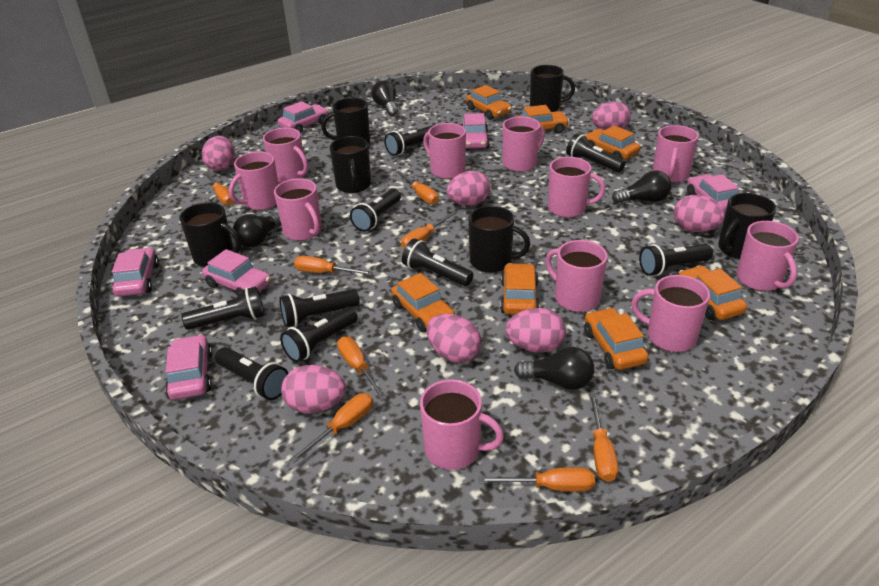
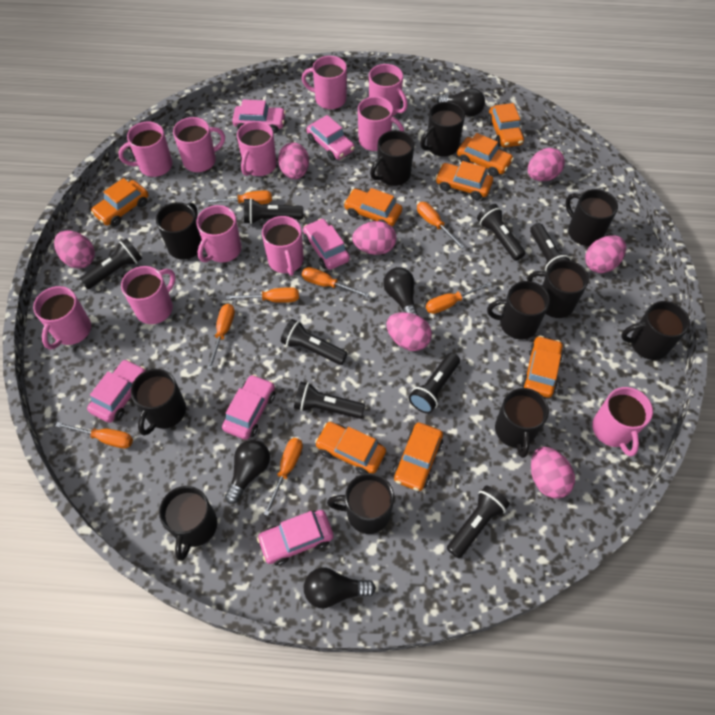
black flashlight: 9 -> 8
black mug: 6 -> 11
orange car: 7 -> 8

